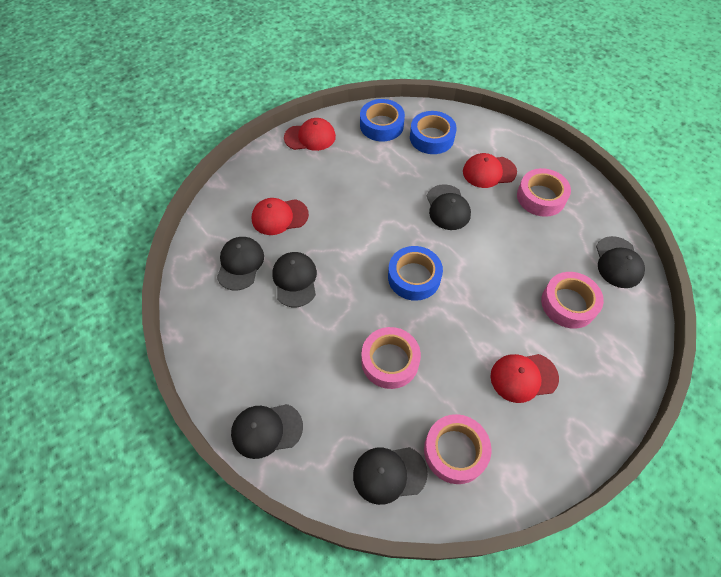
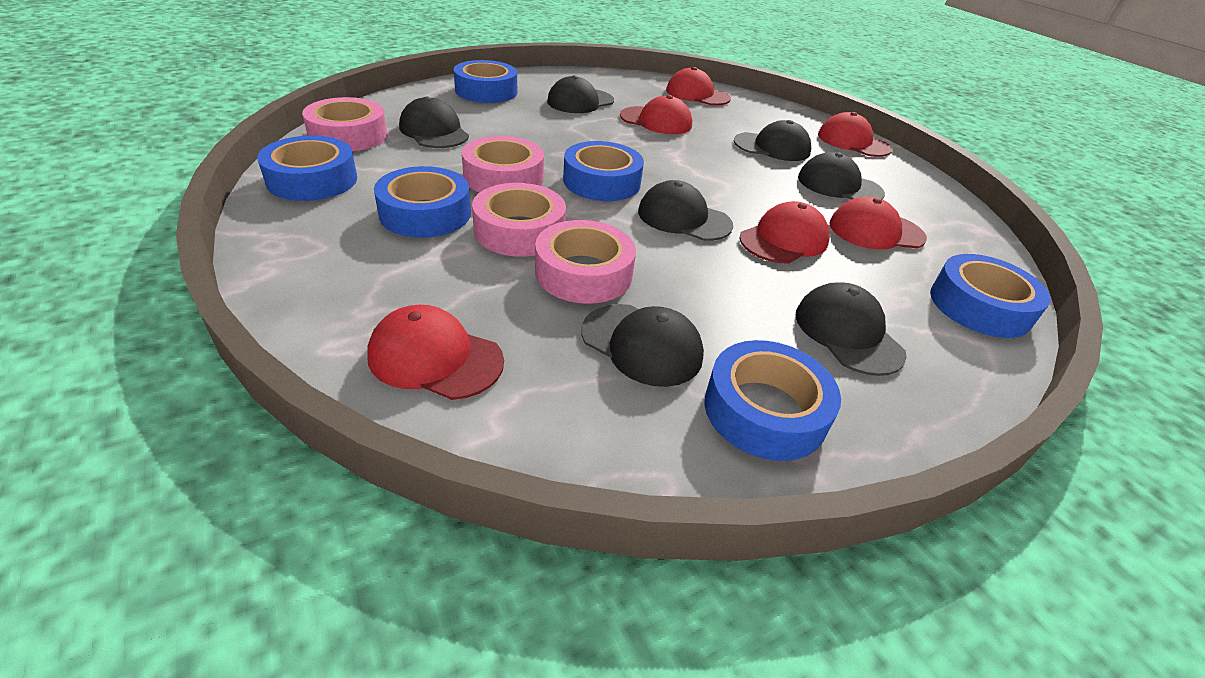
black cap: 6 -> 7
blue tape: 3 -> 6
red cap: 4 -> 6

